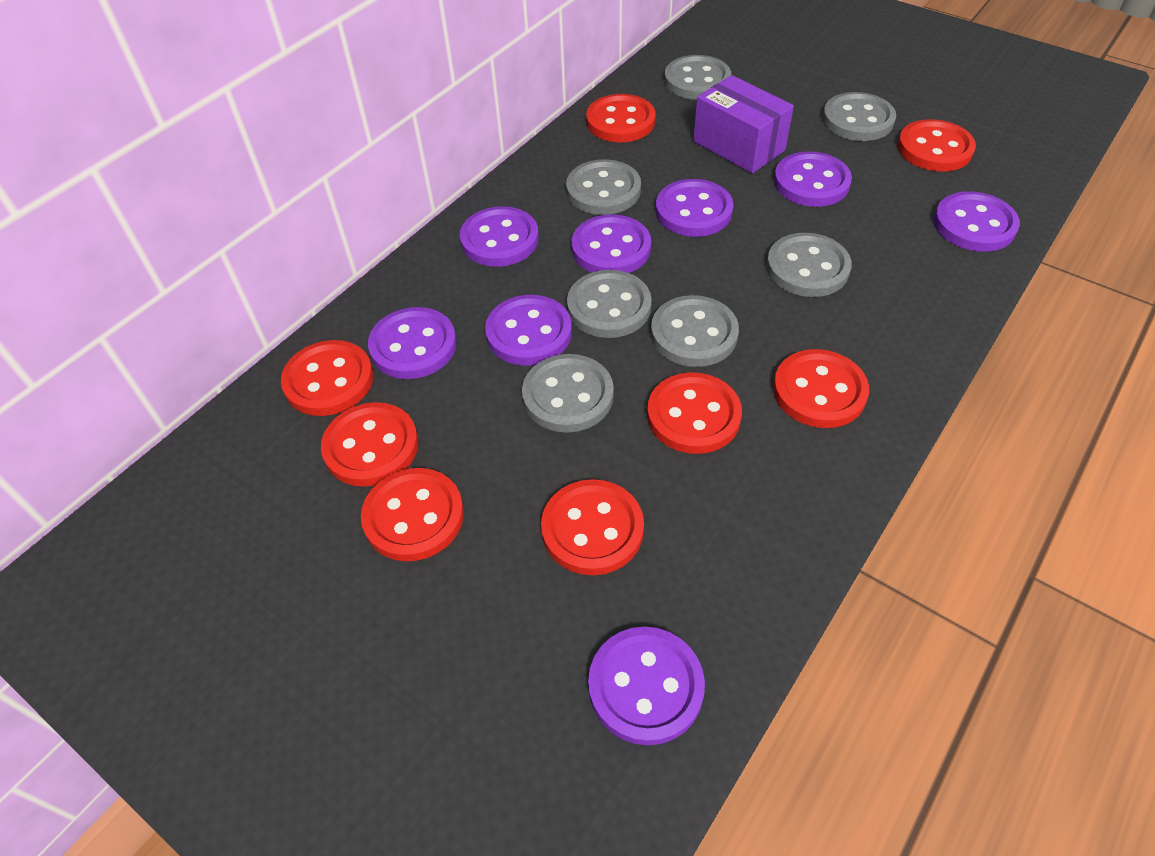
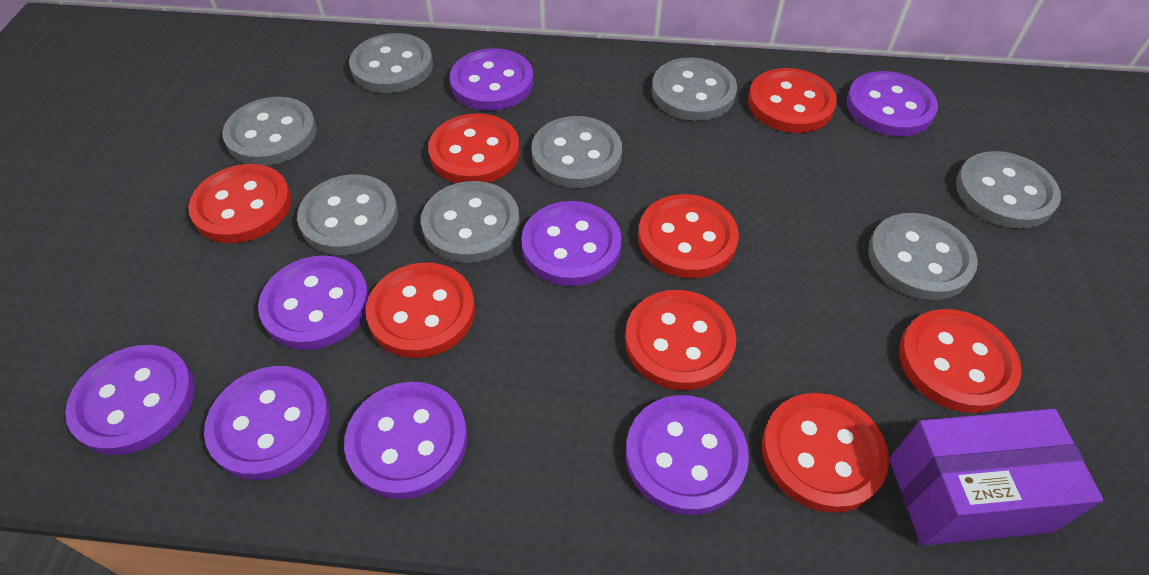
grey button: 7 -> 8

